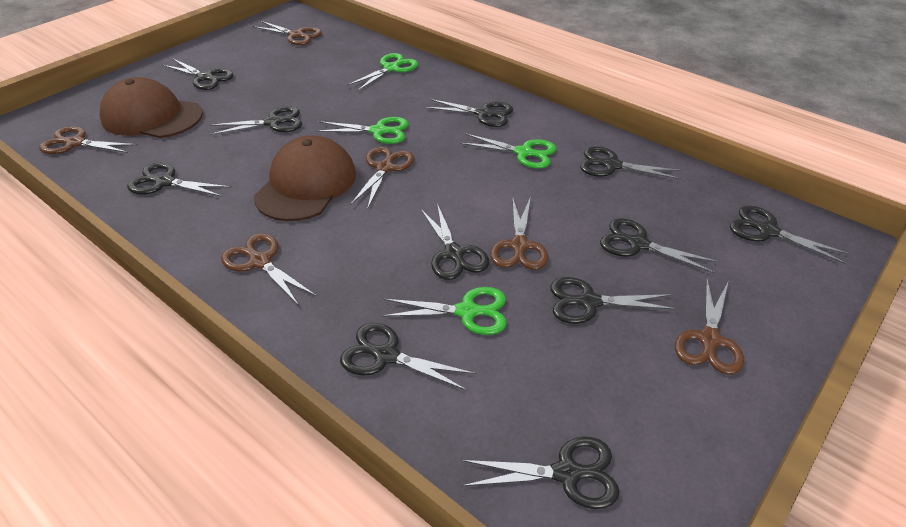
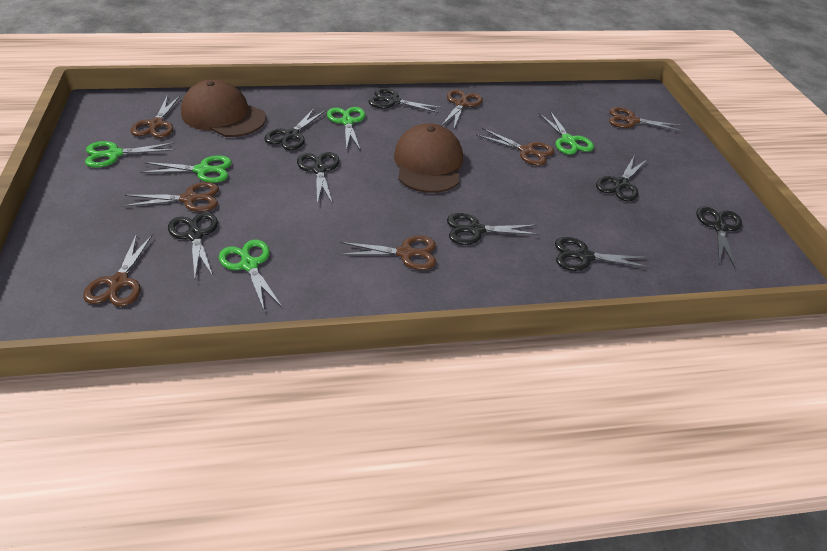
black scissors: 11 -> 8
brown scissors: 6 -> 7
green scissors: 4 -> 5

